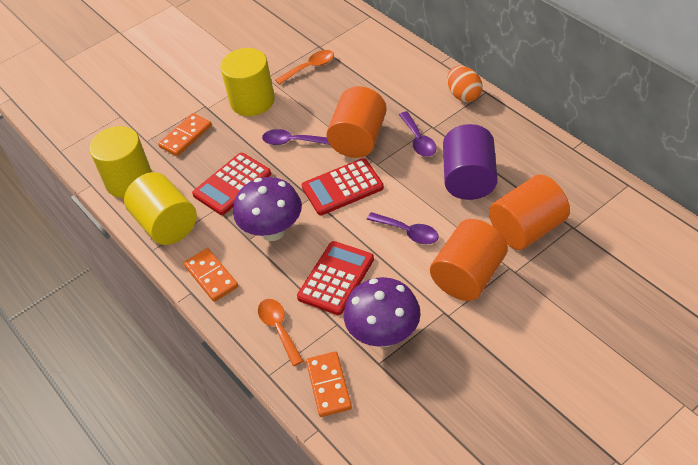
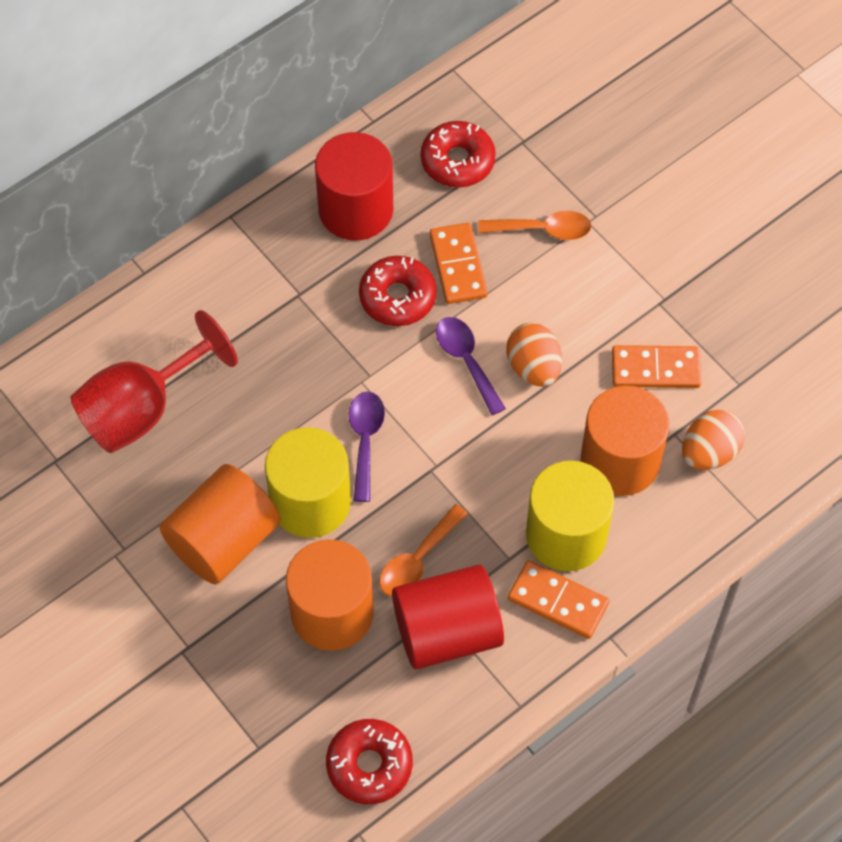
orange egg: 1 -> 2
purple cylinder: 1 -> 0
purple mushroom: 2 -> 0
purple spoon: 3 -> 2
red calculator: 3 -> 0
red cylinder: 0 -> 2
red donut: 0 -> 3
red goblet: 0 -> 1
yellow cylinder: 3 -> 2

